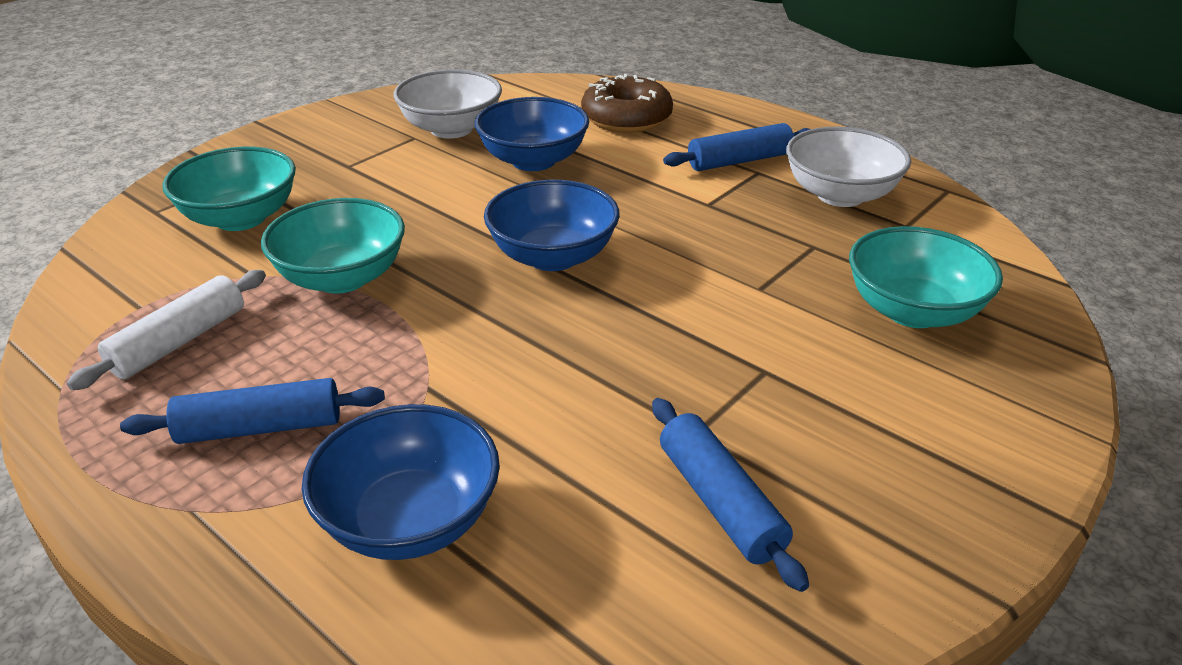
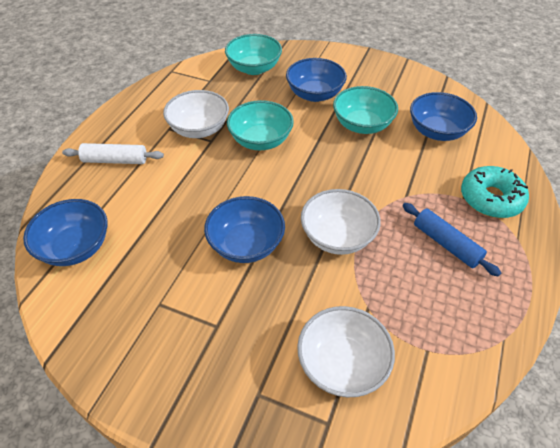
blue bowl: 3 -> 4
blue rolling pin: 3 -> 1
brown donut: 1 -> 0
turquoise donut: 0 -> 1
white bowl: 2 -> 3

